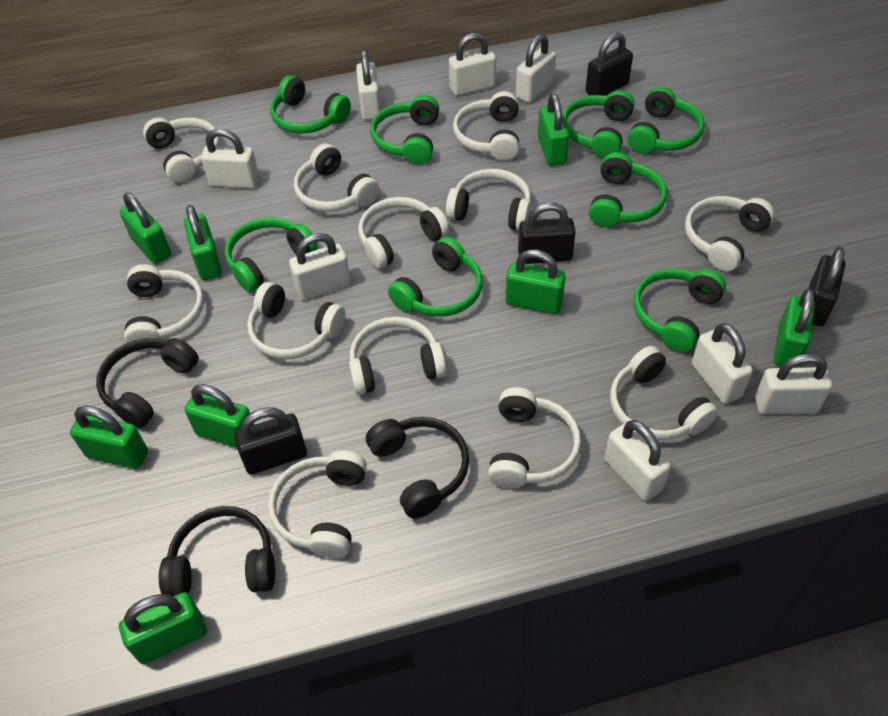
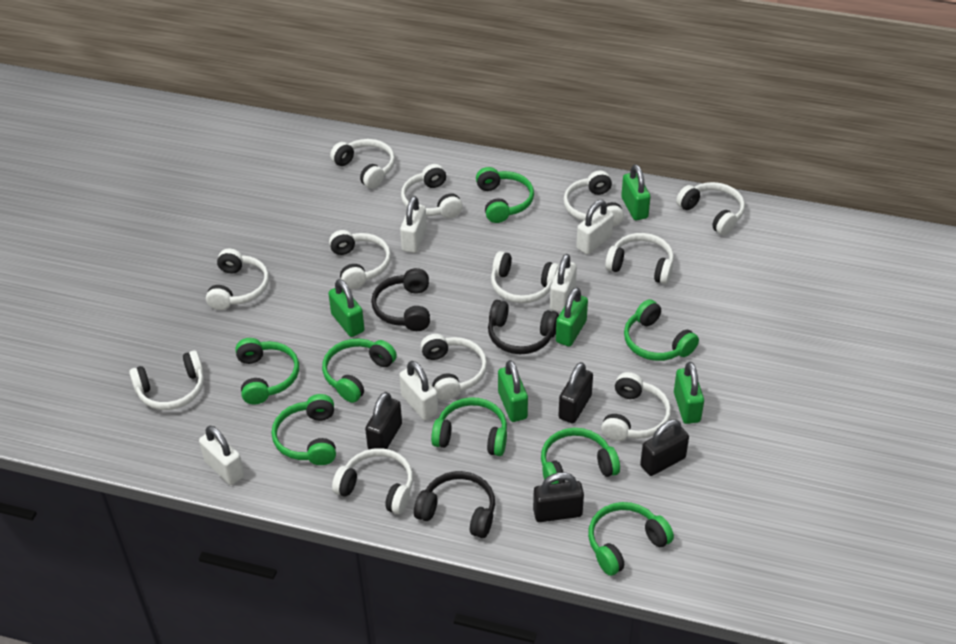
green padlock: 8 -> 5
white padlock: 8 -> 5

